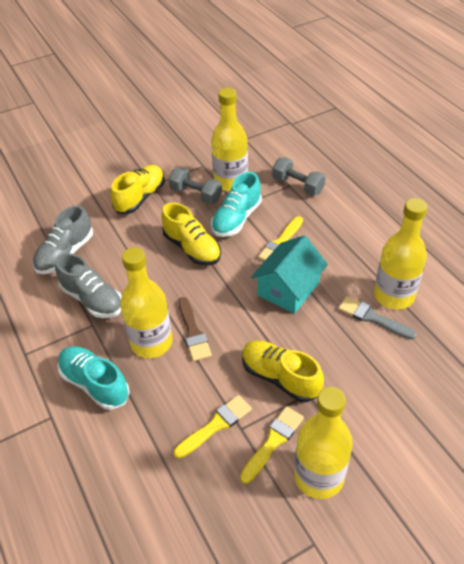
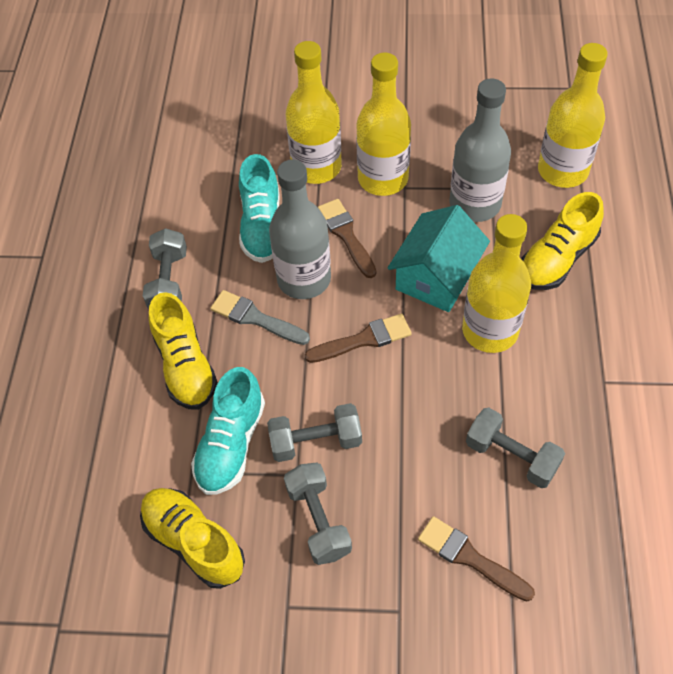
brown brush: 1 -> 3
grey bottle: 0 -> 2
grey dumbbell: 2 -> 4
grey shoe: 2 -> 0
yellow brush: 3 -> 0

